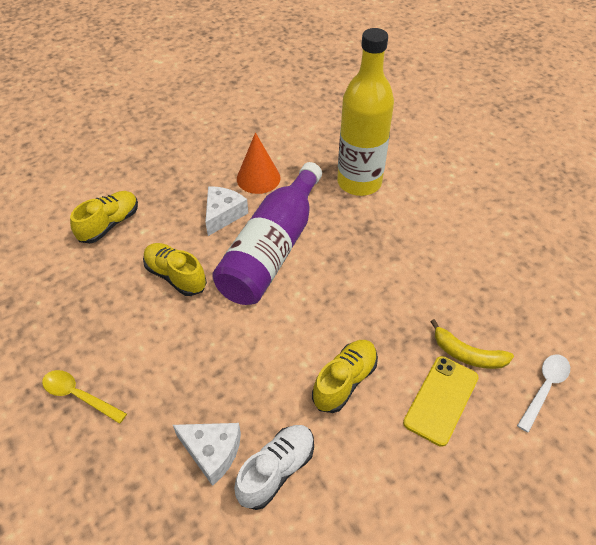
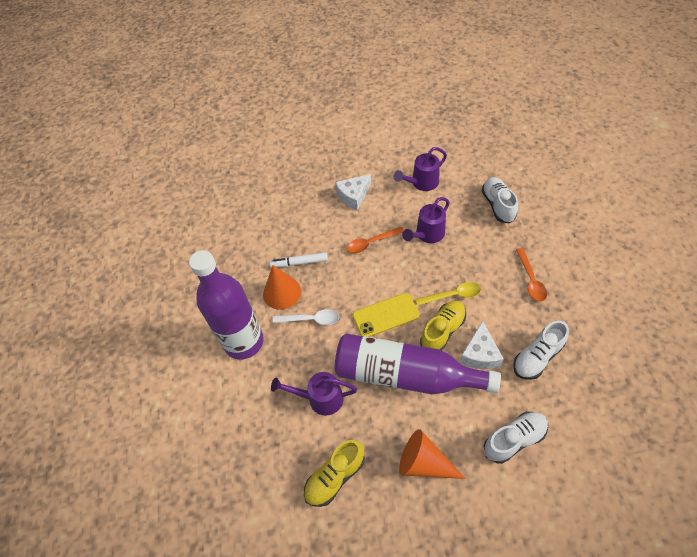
orange cone: 1 -> 2
orange spoon: 0 -> 2
purple bottle: 1 -> 2
purple watering can: 0 -> 3
white marker: 0 -> 1
white shoe: 1 -> 3
yellow banana: 1 -> 0
yellow bottle: 1 -> 0
yellow shoe: 3 -> 2

